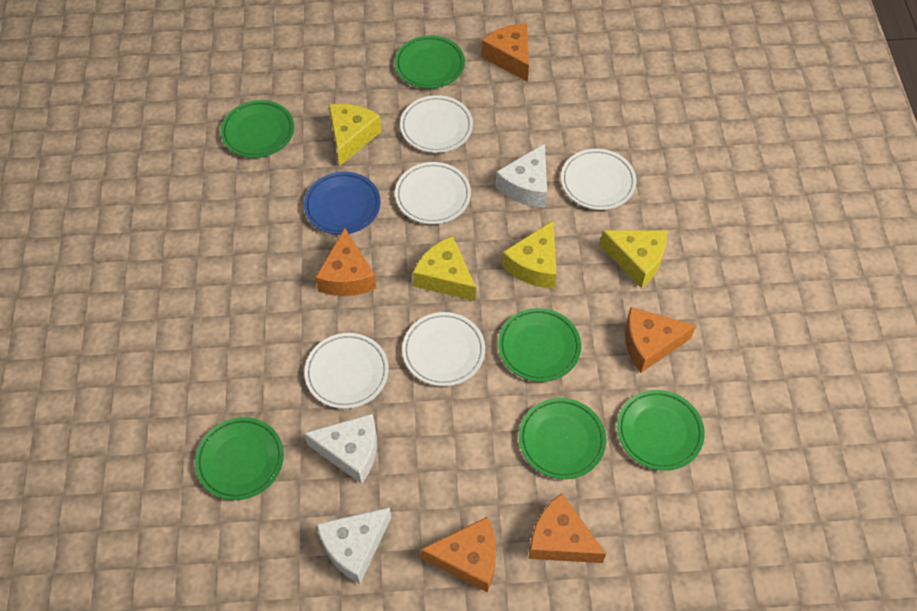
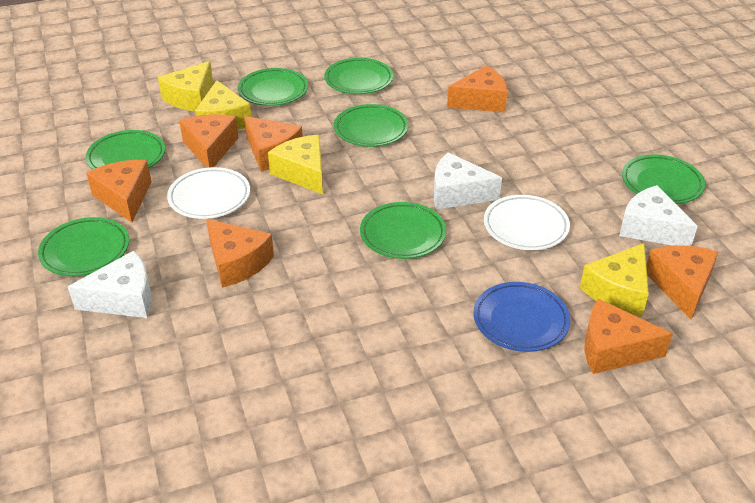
green plate: 6 -> 7
orange cheese: 5 -> 7
white plate: 5 -> 2

